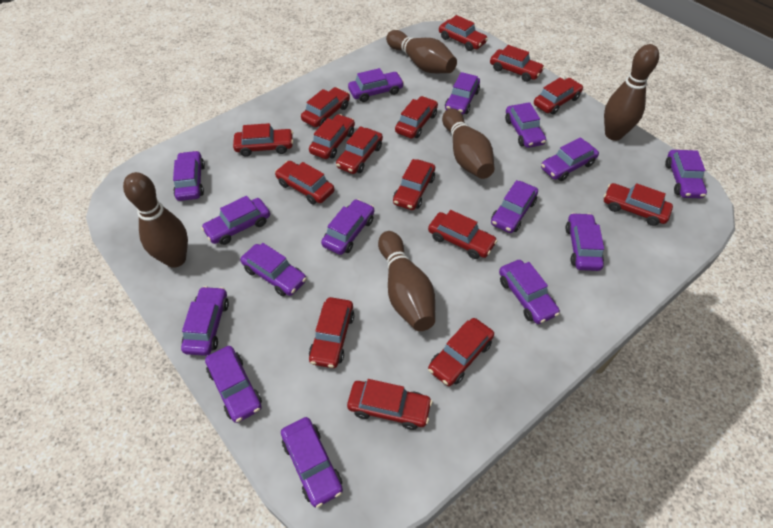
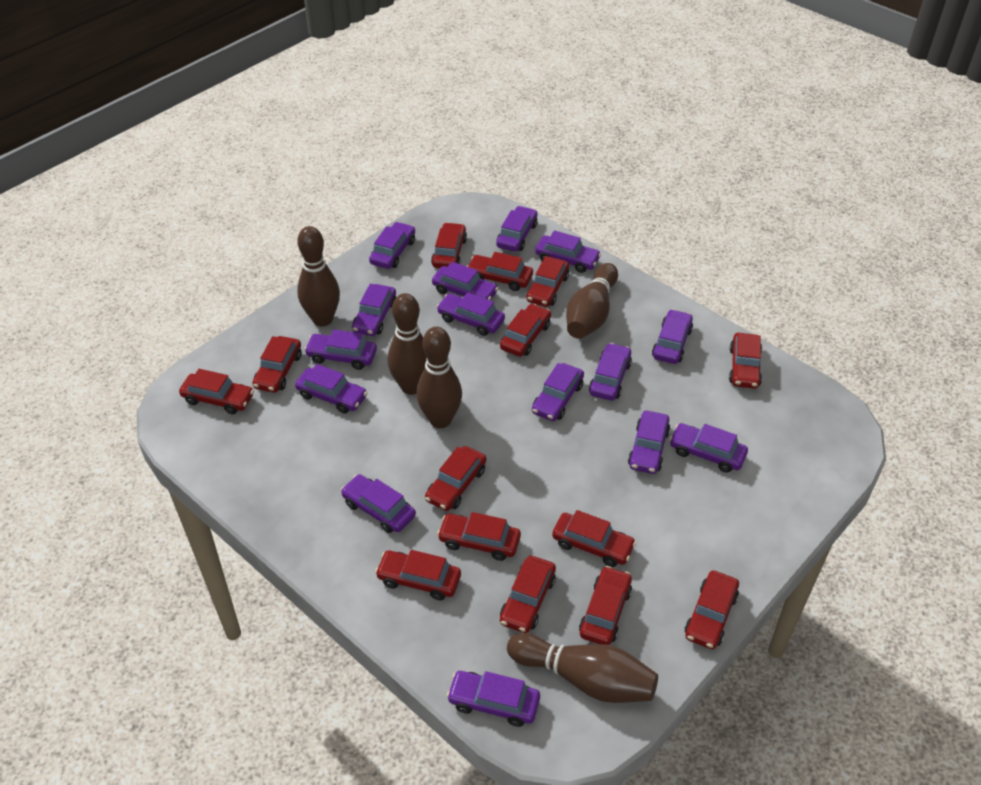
red car: 15 -> 14

